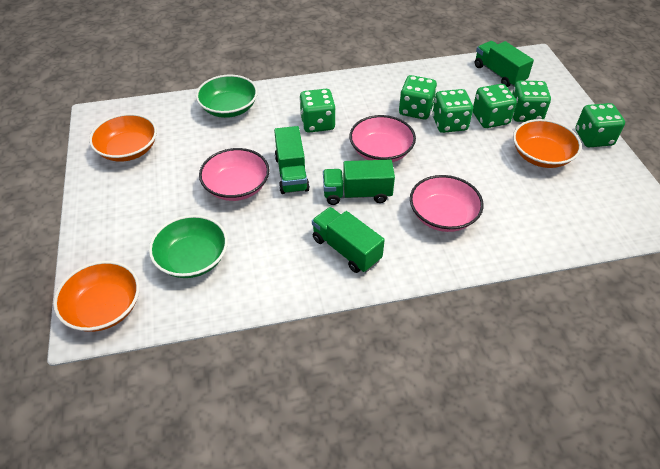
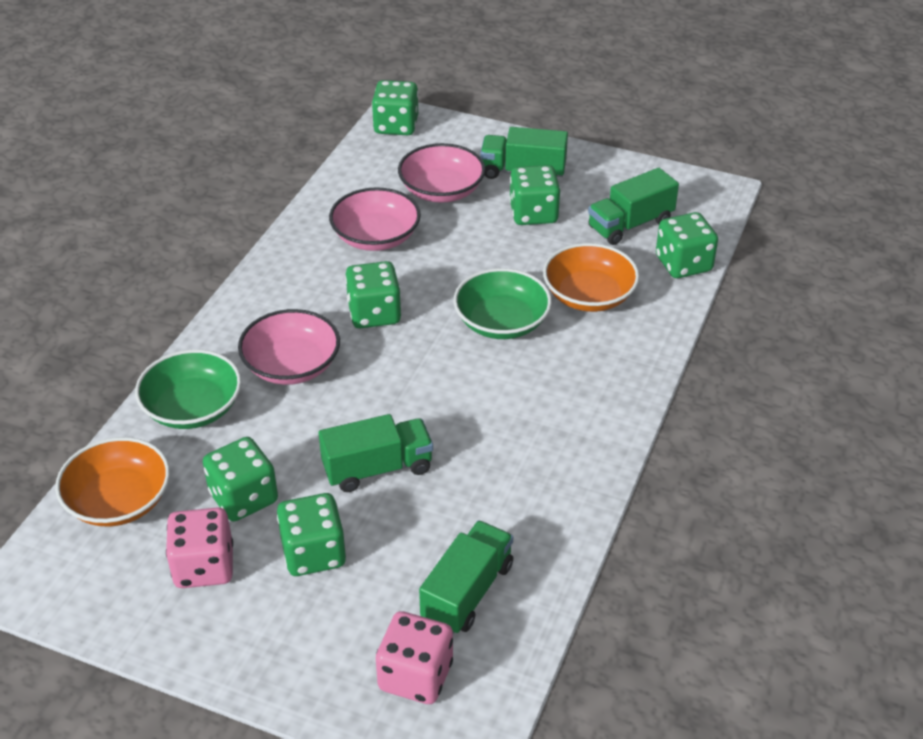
orange bowl: 3 -> 2
pink dice: 0 -> 2

